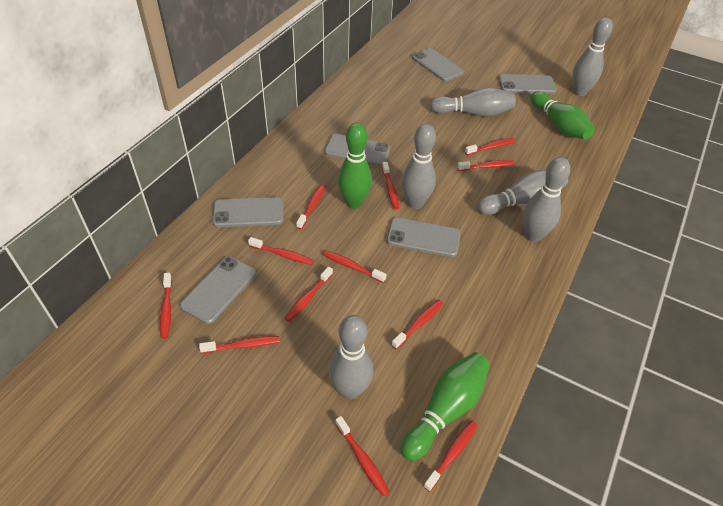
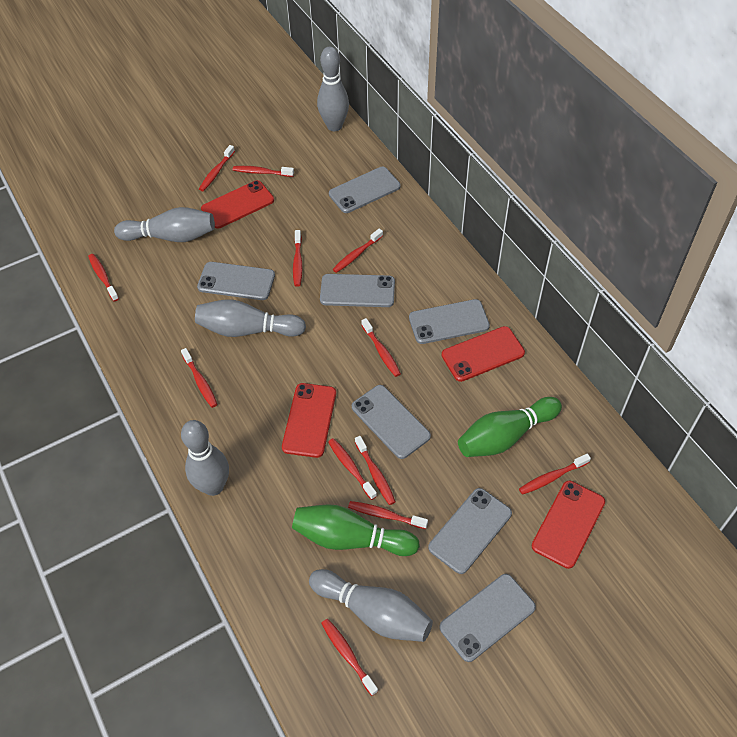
green bowling pin: 3 -> 2
grey bowling pin: 6 -> 5
grey phone: 6 -> 7
red phone: 0 -> 4

